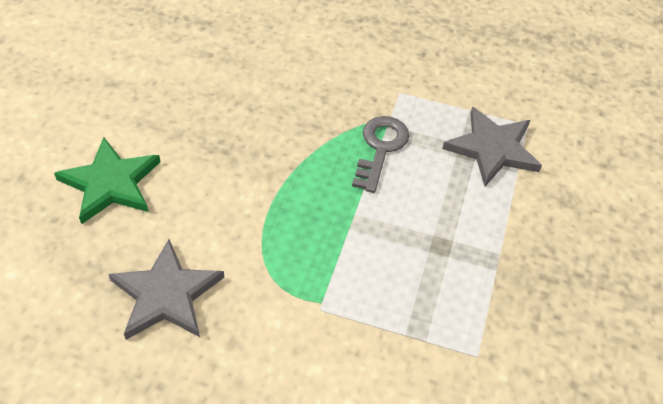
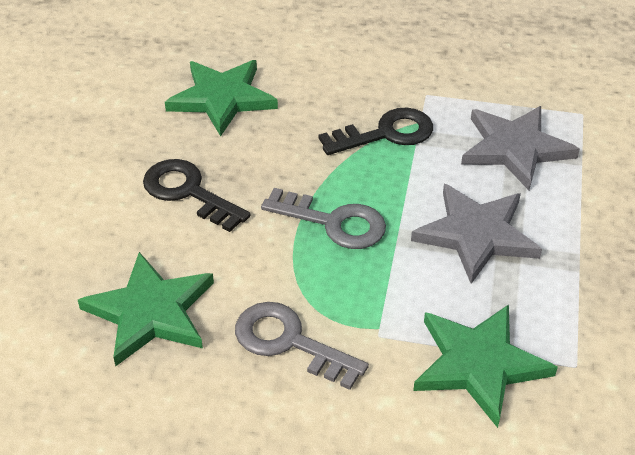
black key: 0 -> 2
green star: 1 -> 3
grey key: 1 -> 2

